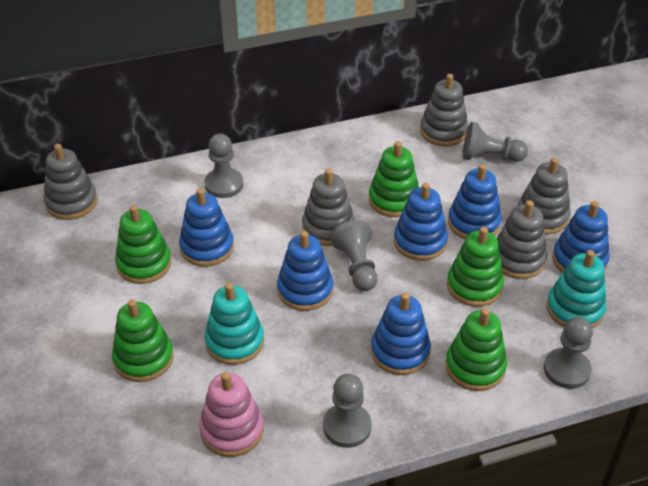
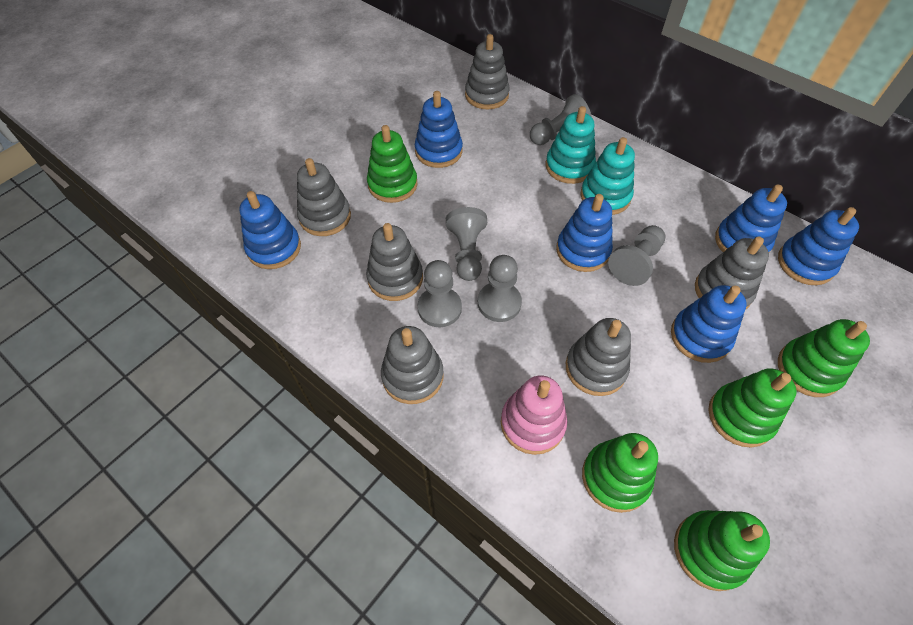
grey stacking toy: 5 -> 6

